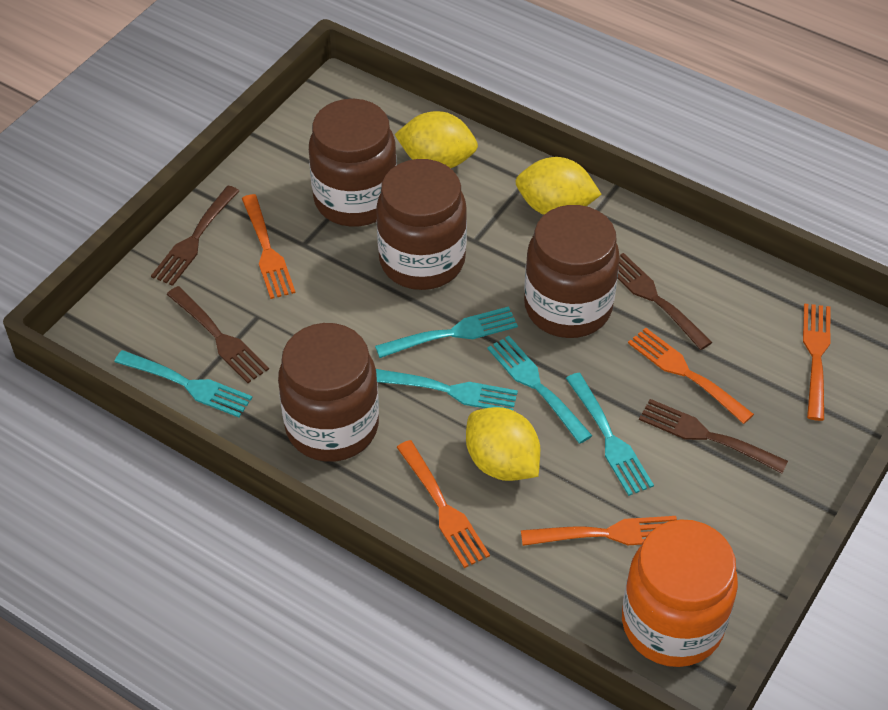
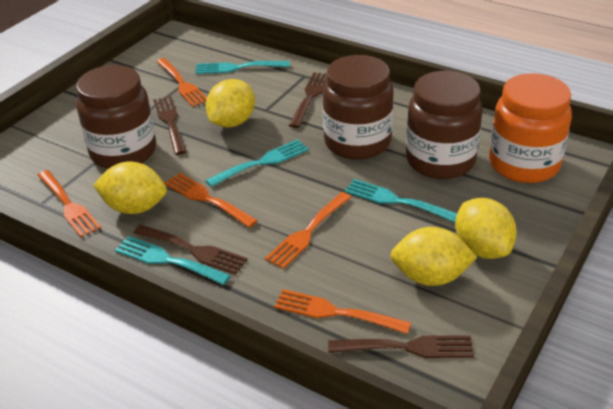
brown jar: 4 -> 3
turquoise fork: 5 -> 4
yellow lemon: 3 -> 4

